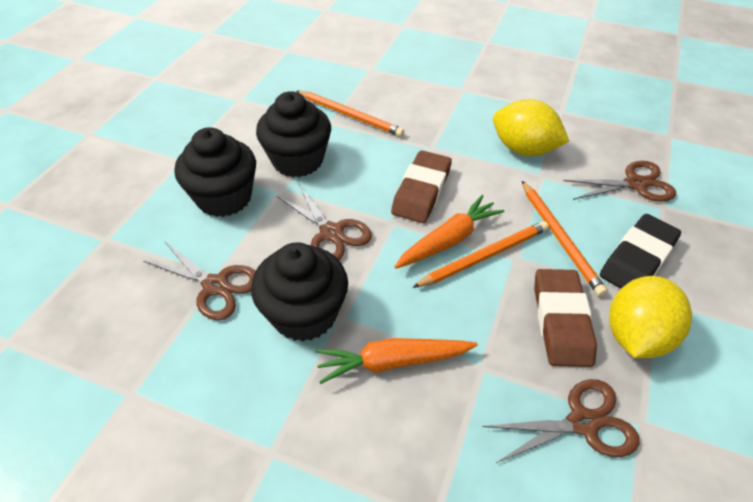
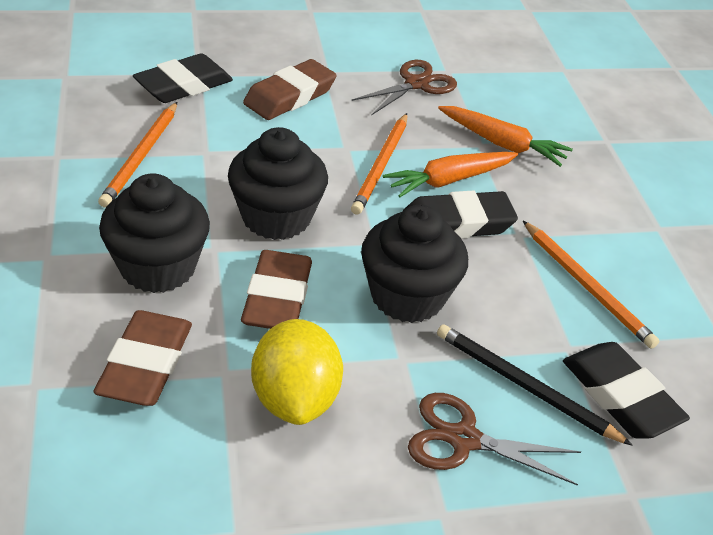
black eraser: 1 -> 3
black pencil: 0 -> 1
brown eraser: 2 -> 3
brown scissors: 4 -> 2
yellow lemon: 2 -> 1

